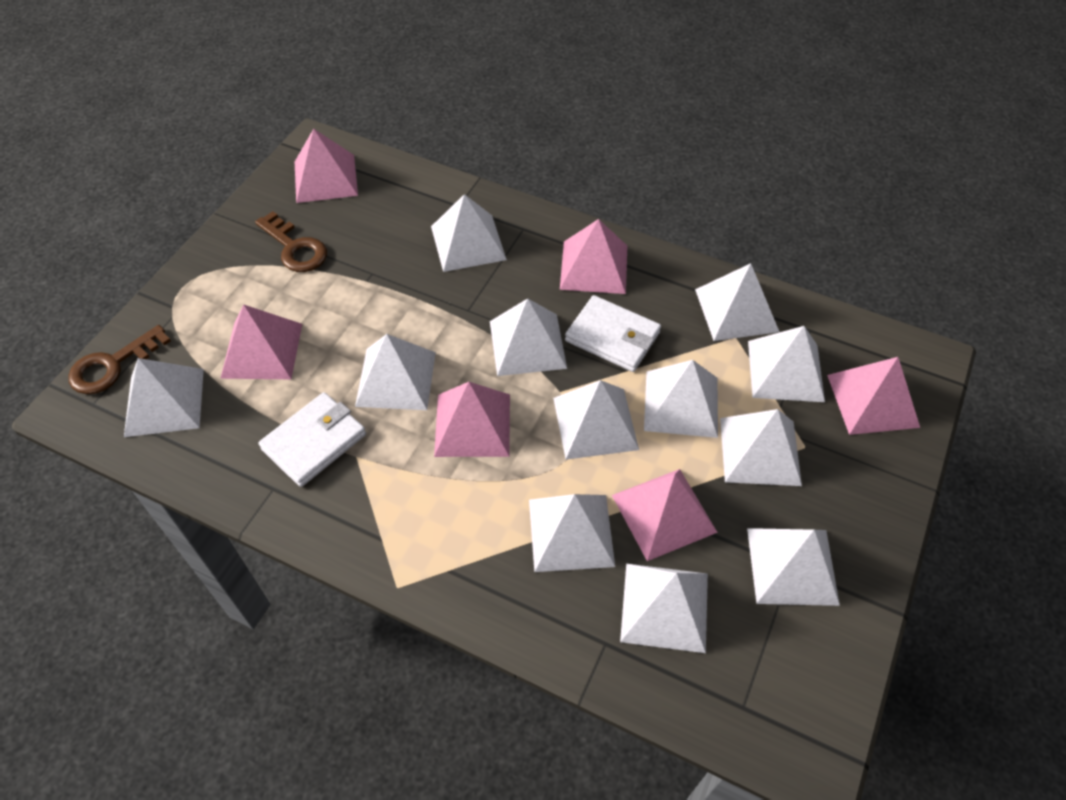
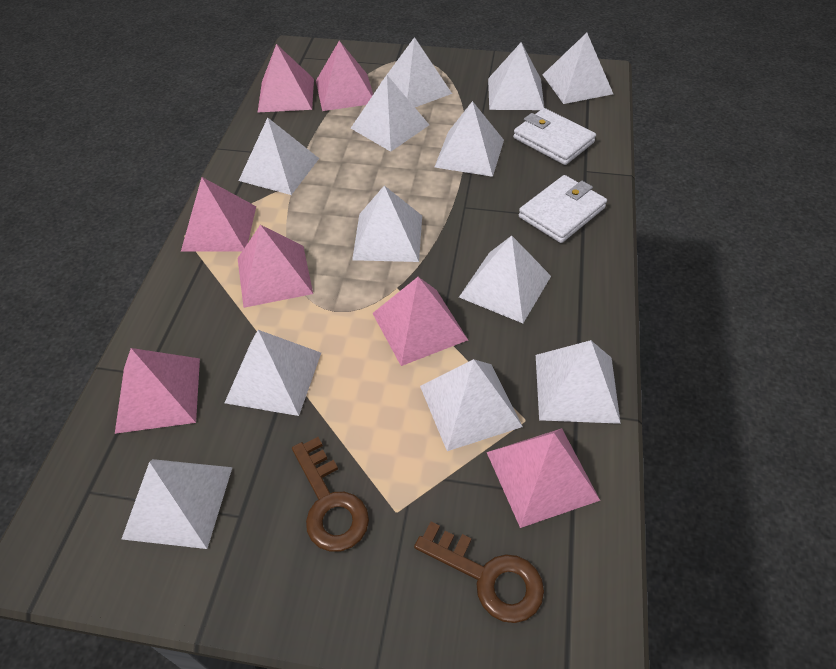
pink pyramid: 6 -> 7

